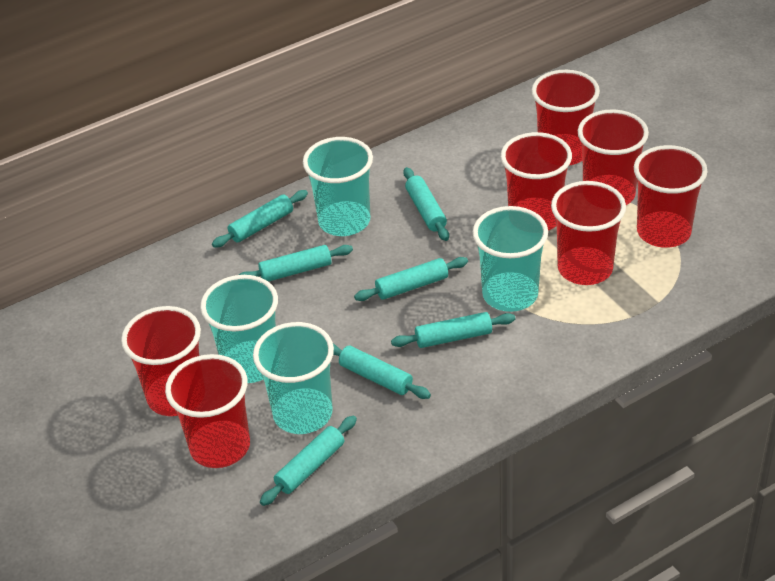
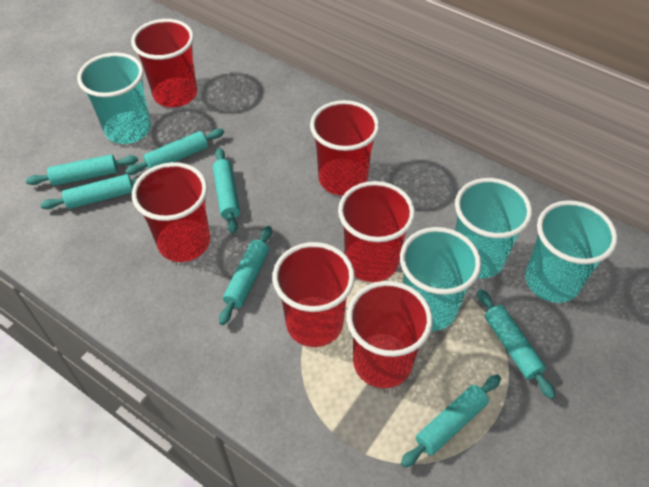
red cup: 7 -> 6

